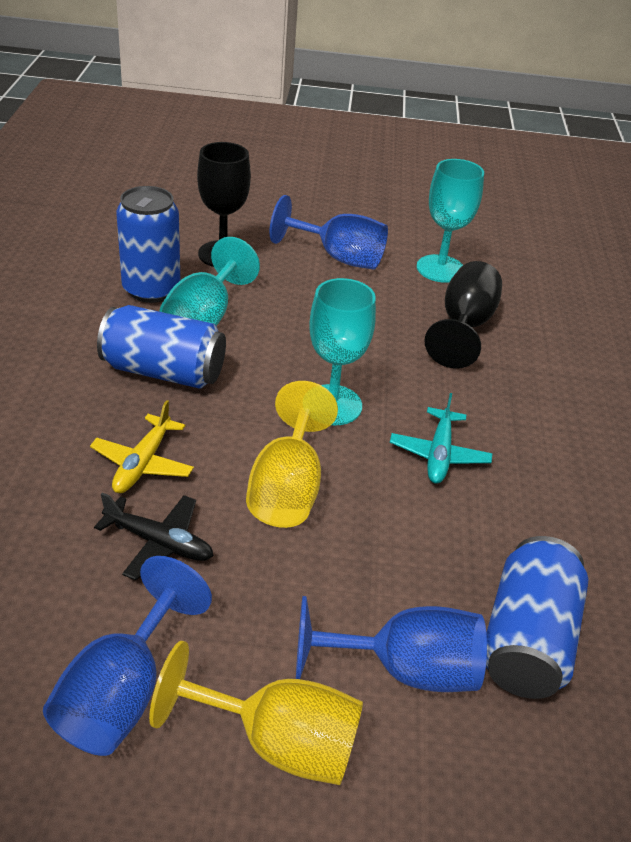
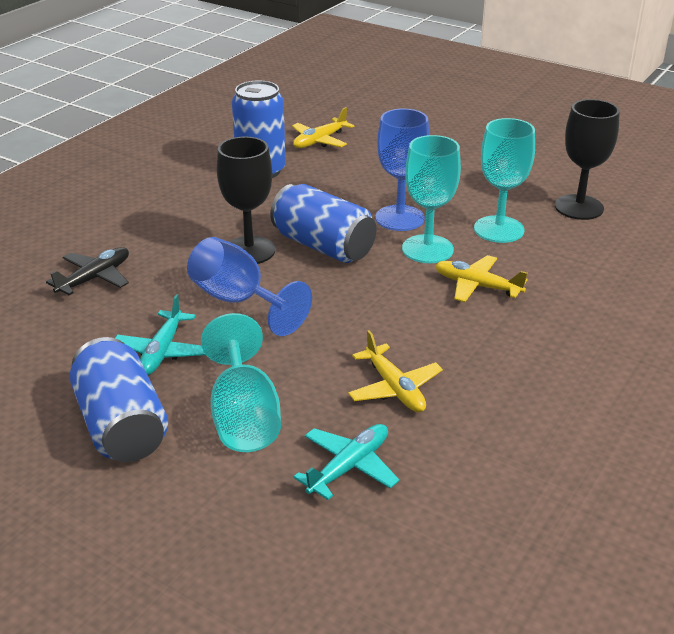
blue goblet: 3 -> 2
turquoise plane: 1 -> 2
yellow goblet: 2 -> 0
yellow plane: 1 -> 3

